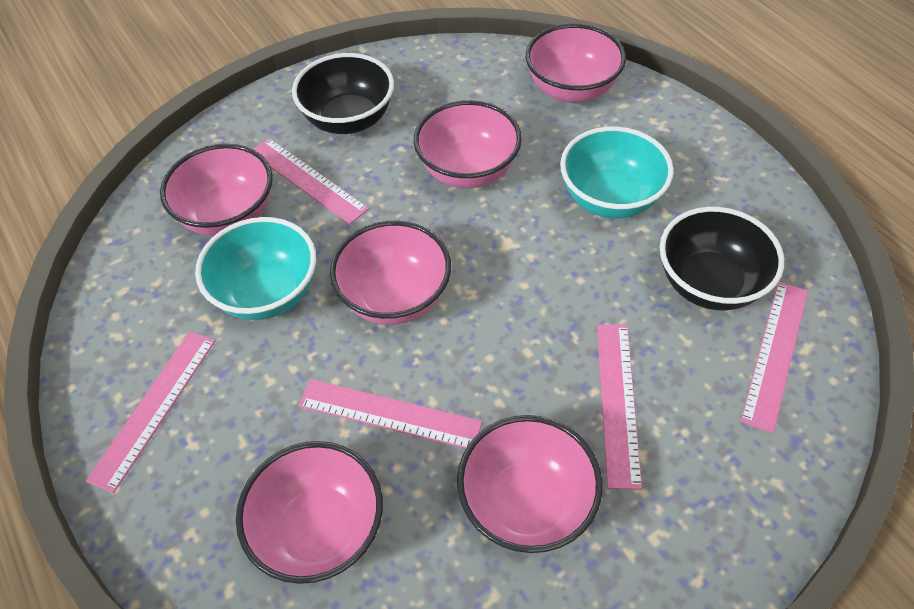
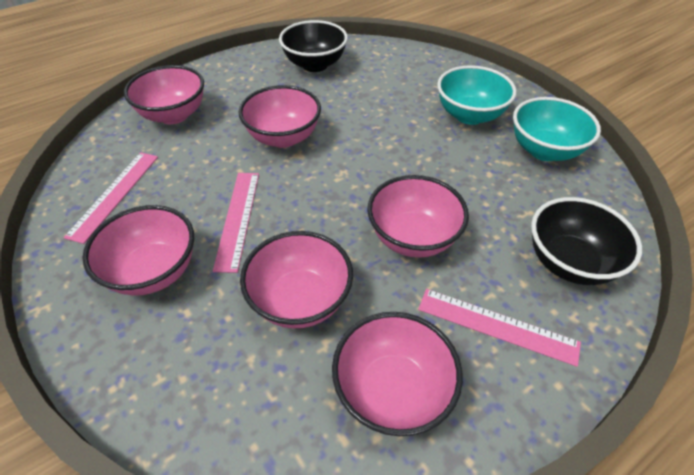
pink ruler: 5 -> 3

